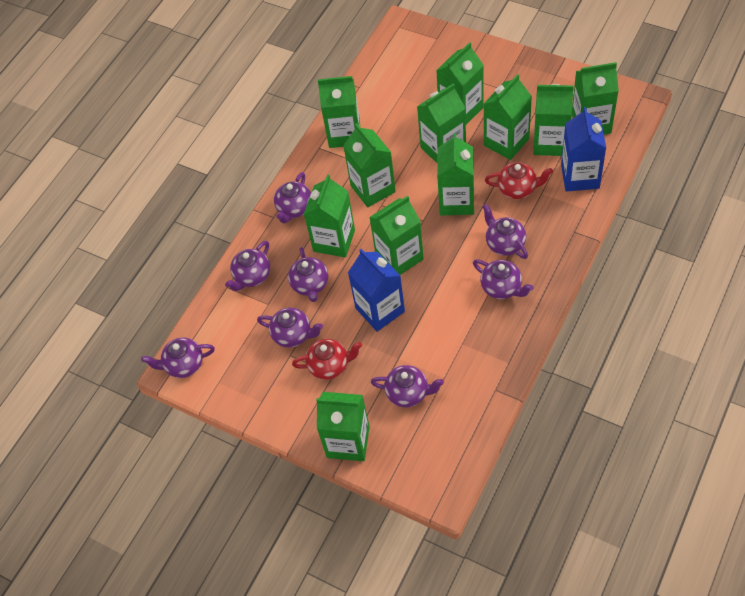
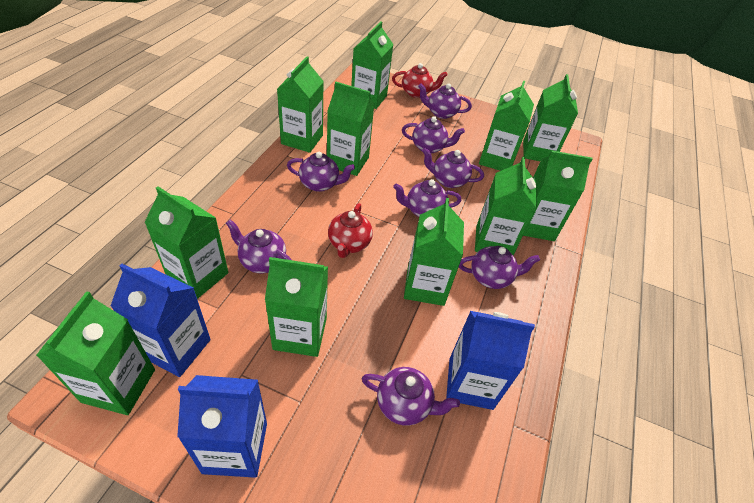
blue carton: 2 -> 3

